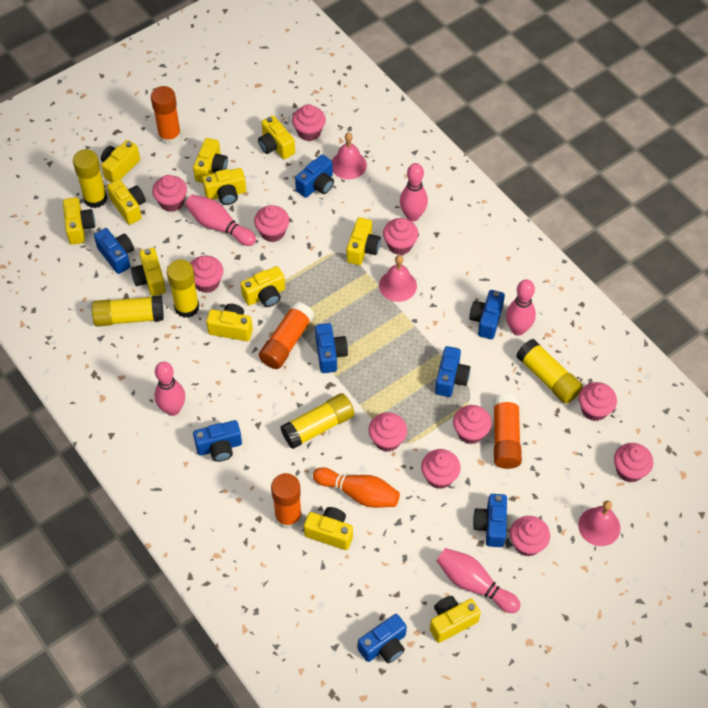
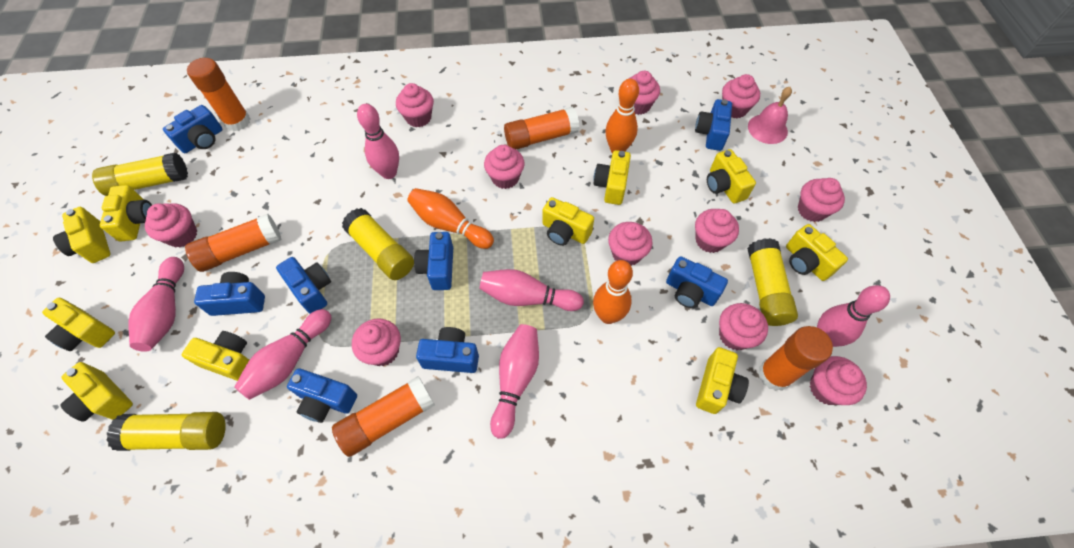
orange bowling pin: 1 -> 3
orange glue stick: 4 -> 5
pink bell: 3 -> 1
pink bowling pin: 5 -> 6
yellow camera: 12 -> 10
yellow glue stick: 5 -> 4

